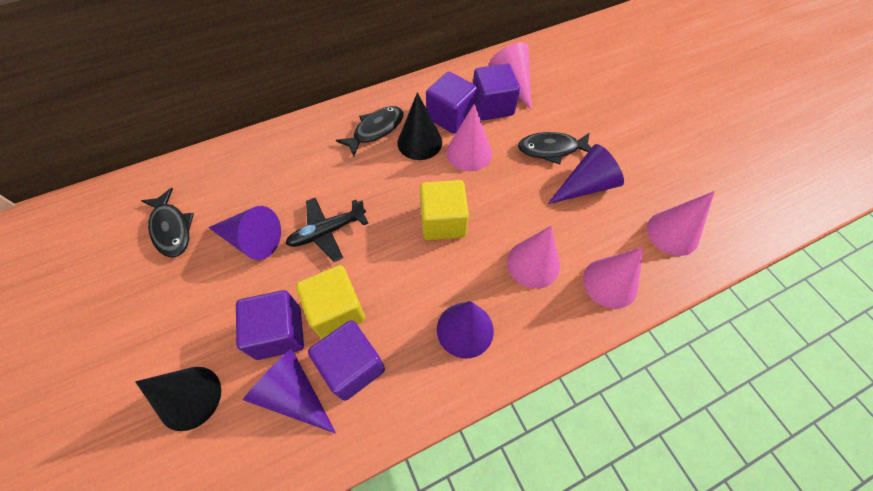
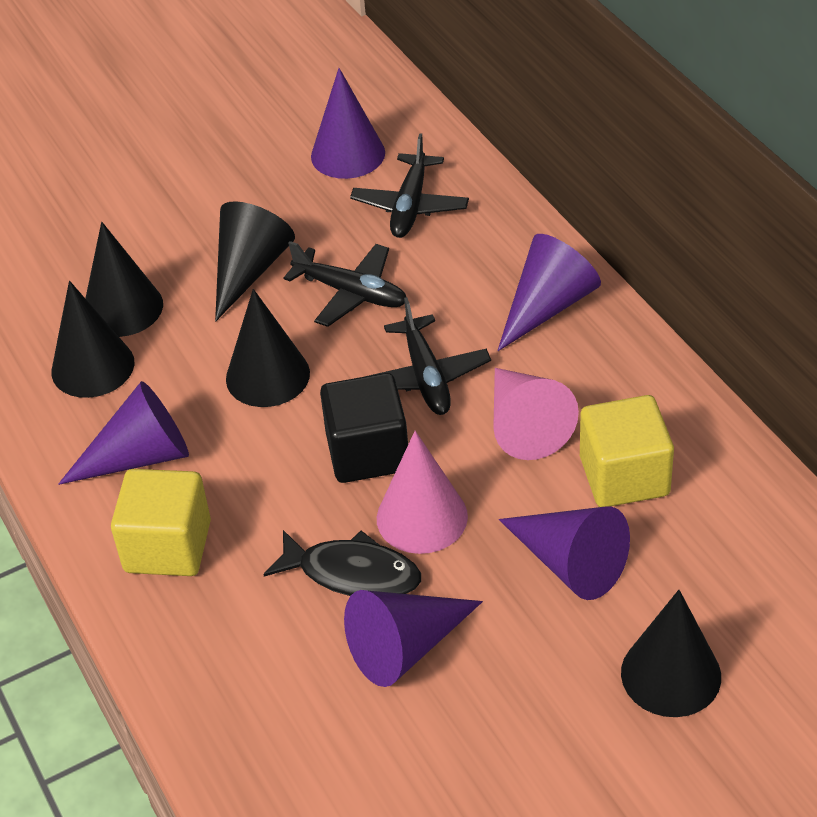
black cone: 2 -> 5
black cube: 0 -> 1
black fish: 3 -> 1
black plane: 1 -> 3
pink cone: 5 -> 2
purple cone: 4 -> 5
purple cube: 4 -> 0

